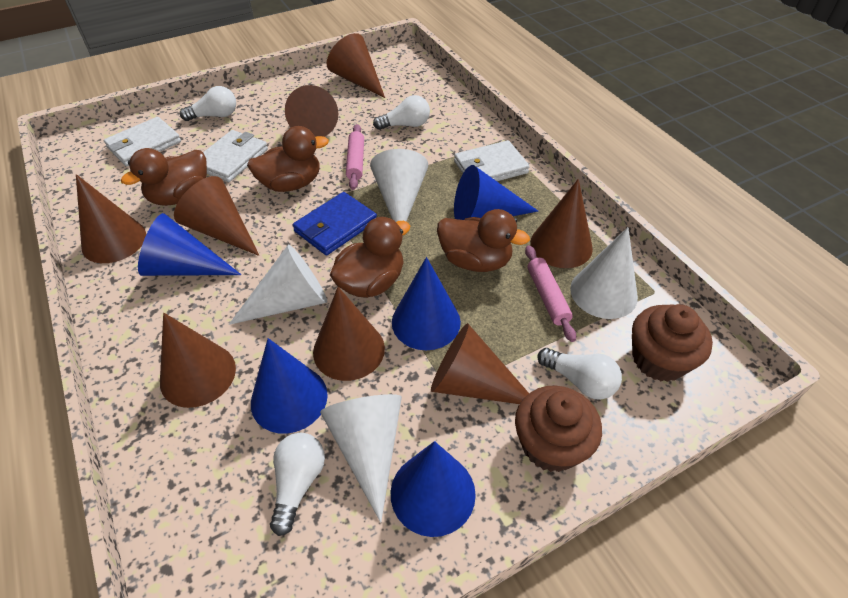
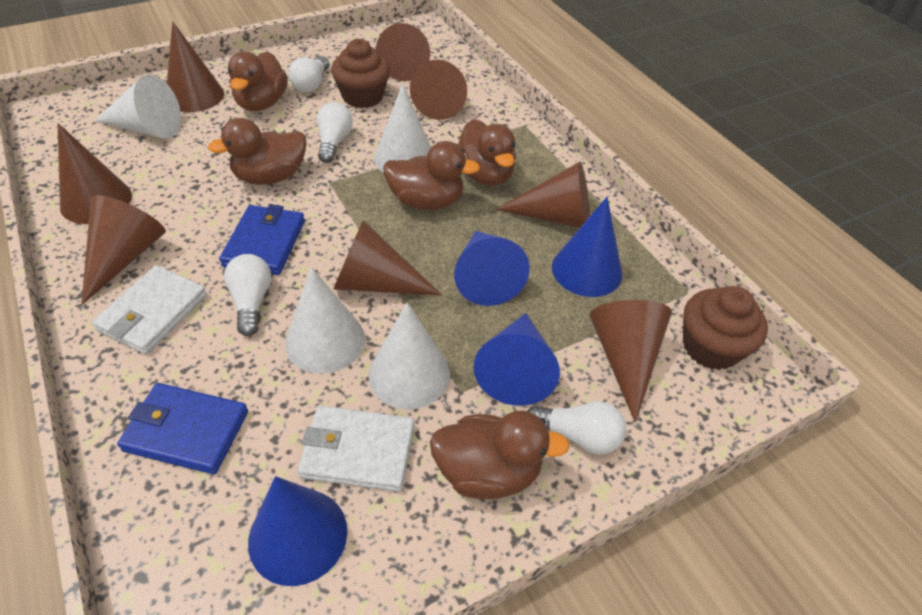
blue cone: 5 -> 4
blue wallet: 1 -> 2
brown duck: 4 -> 5
pink rolling pin: 2 -> 0
white wallet: 3 -> 2

